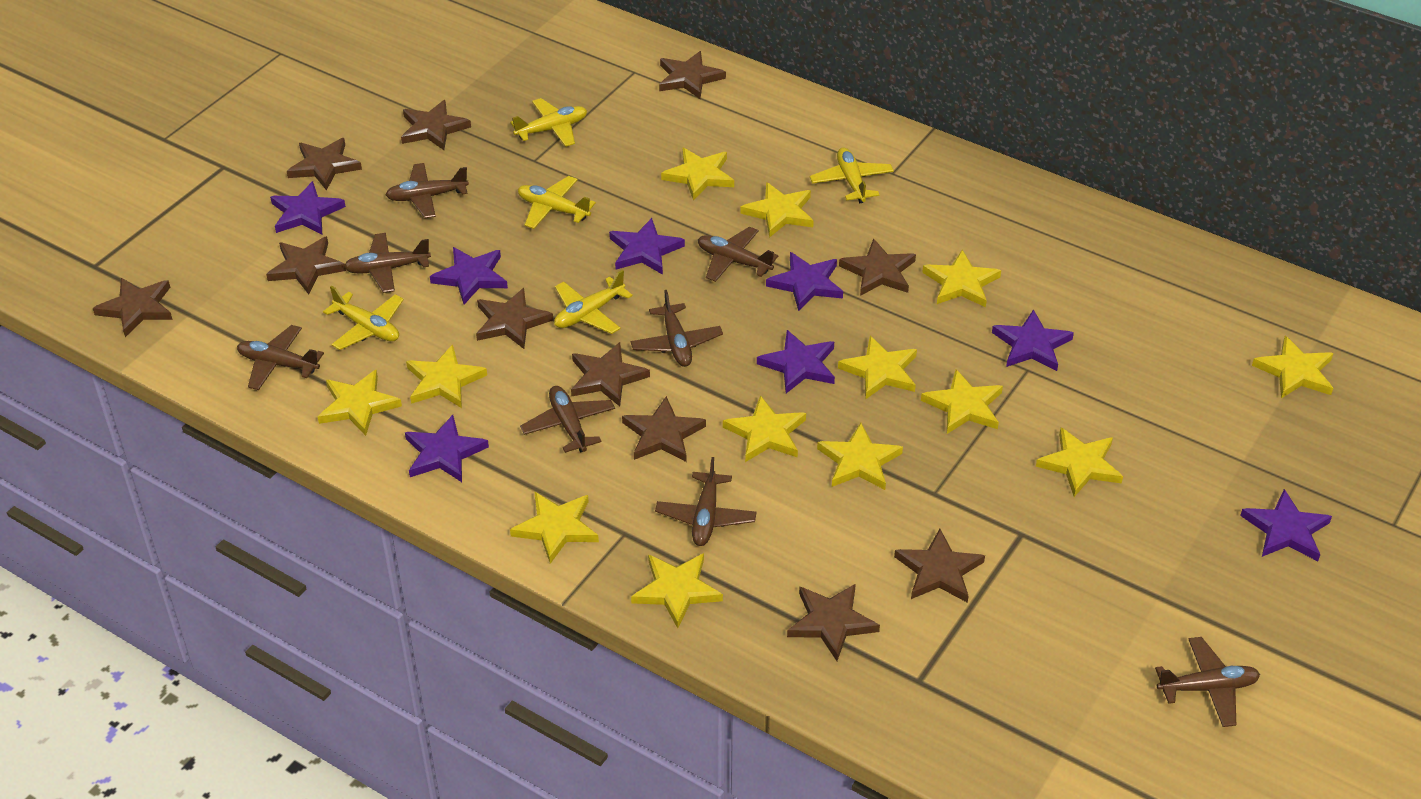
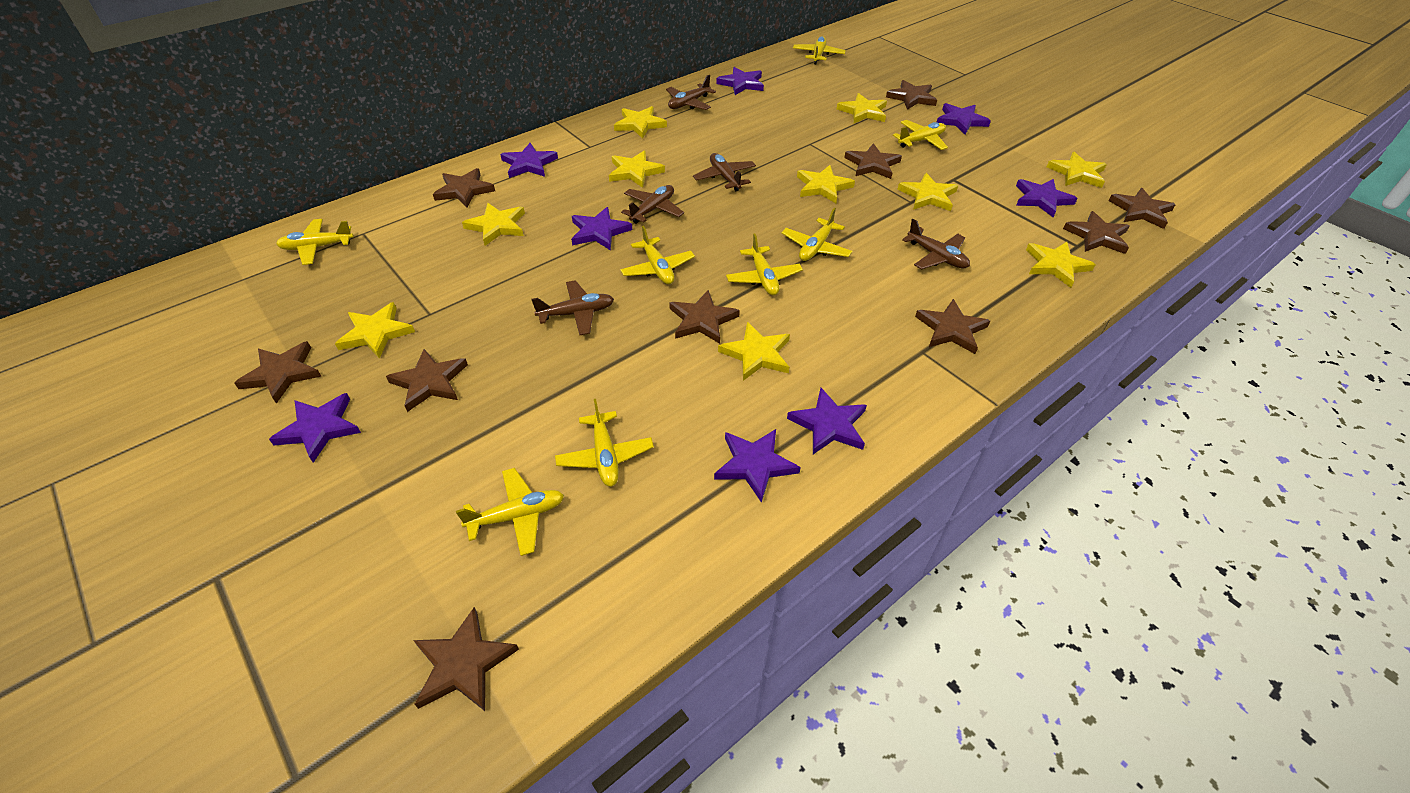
brown plane: 8 -> 5
brown star: 11 -> 10
yellow plane: 5 -> 8
yellow star: 13 -> 10

